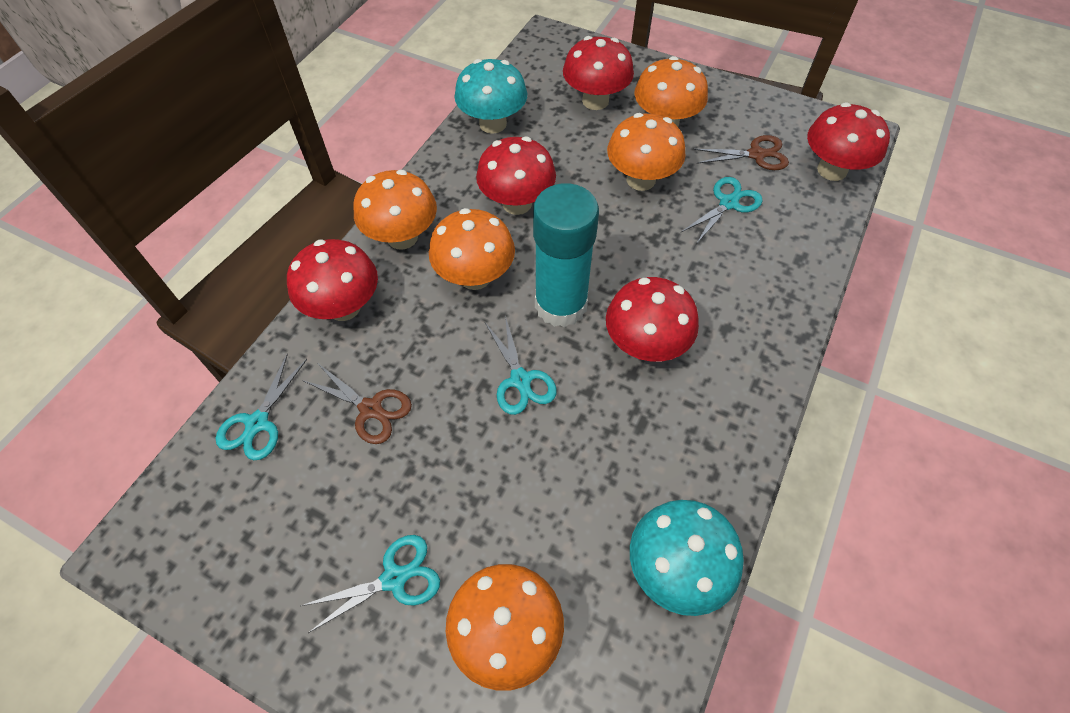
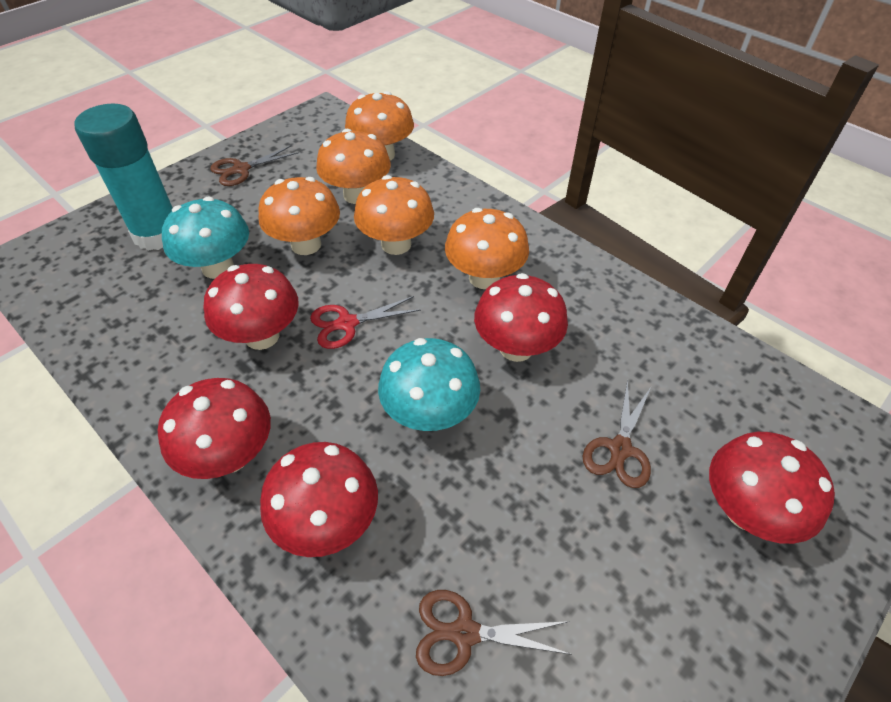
brown scissors: 2 -> 3
red scissors: 0 -> 1
turquoise scissors: 4 -> 0

